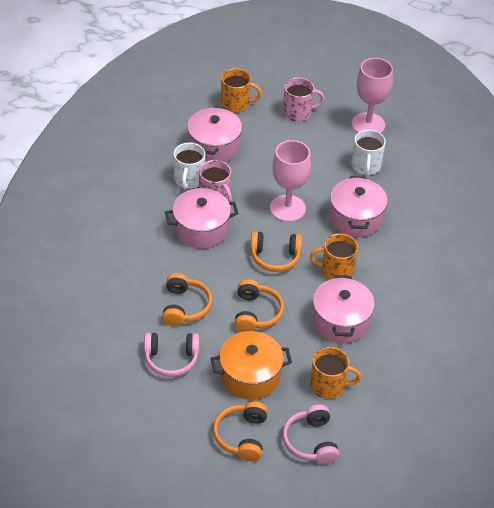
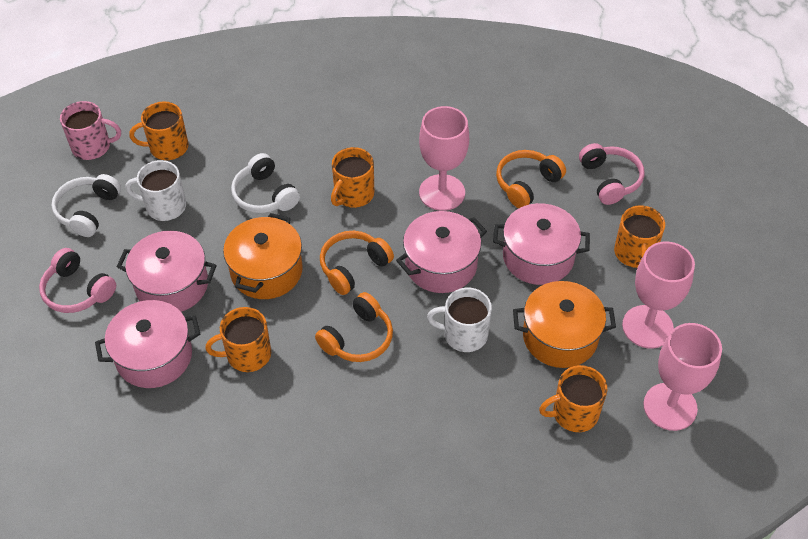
orange headphones: 4 -> 3
orange mug: 3 -> 5
orange pot: 1 -> 2
pink goblet: 2 -> 3
pink mug: 2 -> 1
white headphones: 0 -> 2

